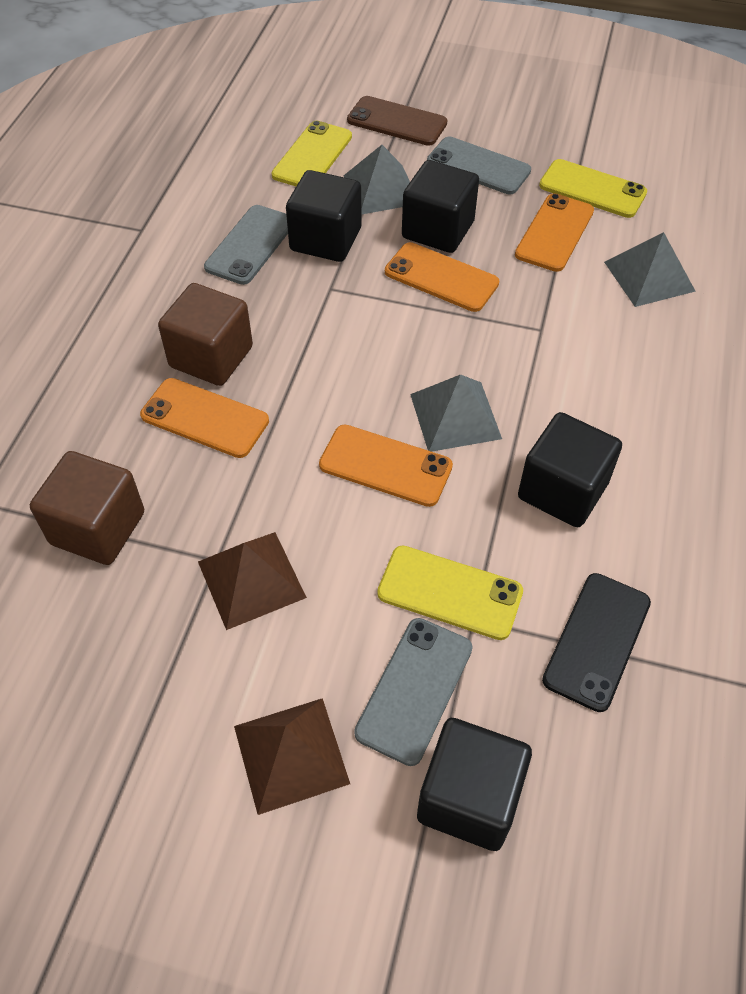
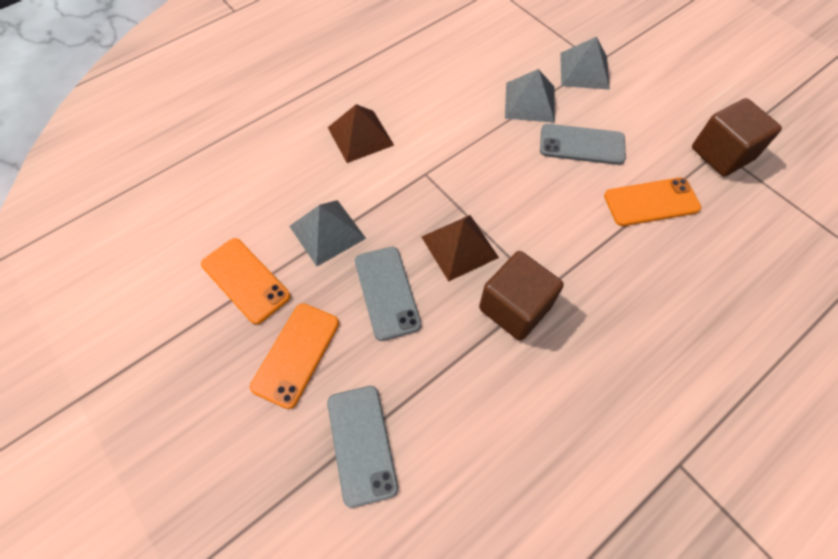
black cube: 4 -> 0
black phone: 1 -> 0
brown phone: 1 -> 0
orange phone: 4 -> 3
yellow phone: 3 -> 0

